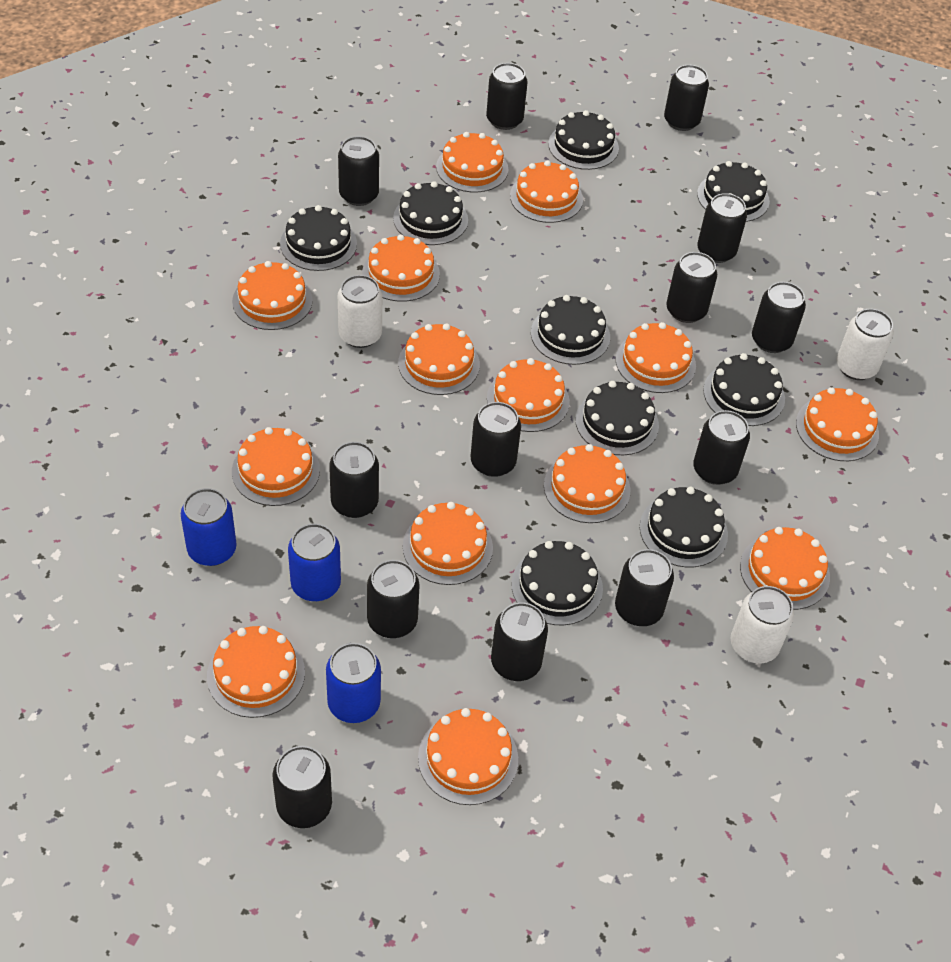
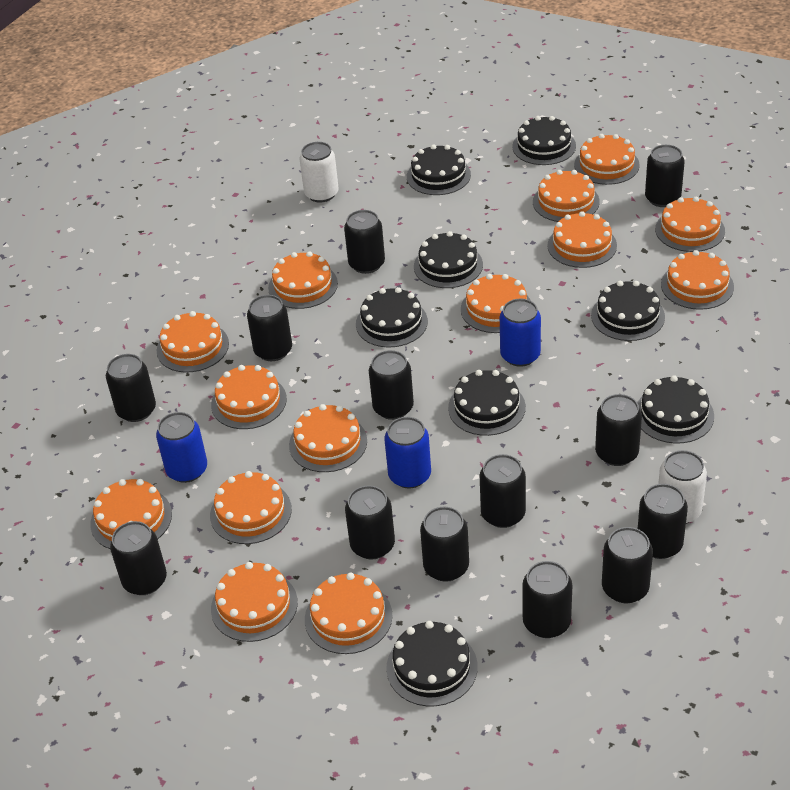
black cake: 9 -> 8
white can: 3 -> 2

